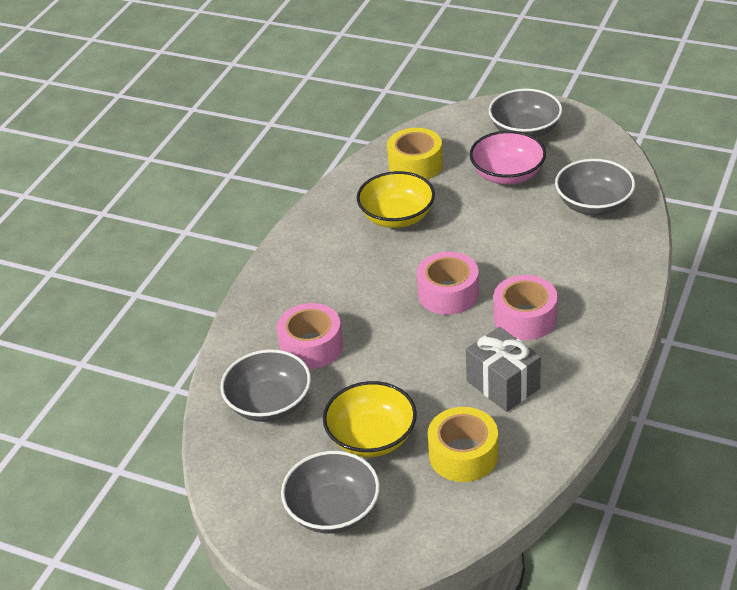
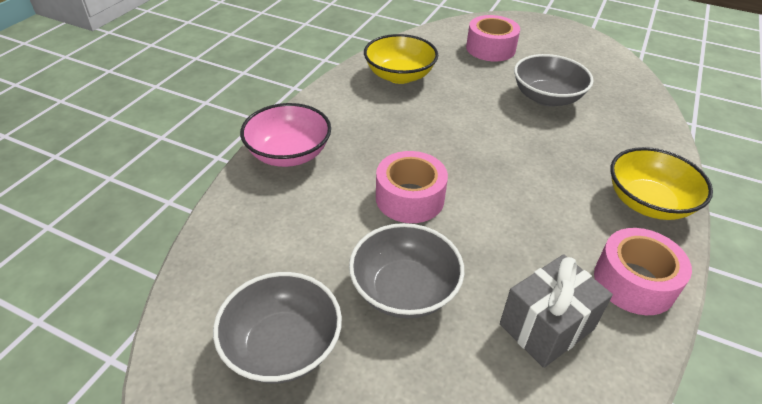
grey bowl: 4 -> 3
yellow tape: 2 -> 0

